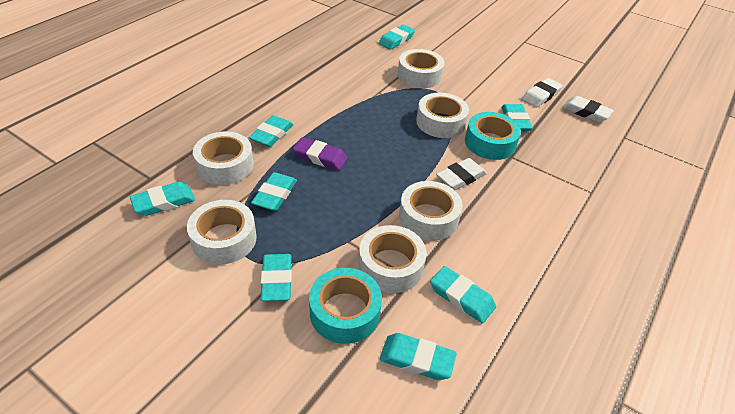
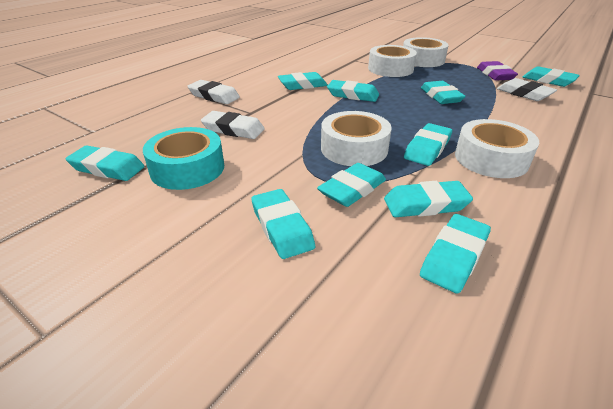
turquoise eraser: 8 -> 10
turquoise tape: 2 -> 1
white tape: 6 -> 4

